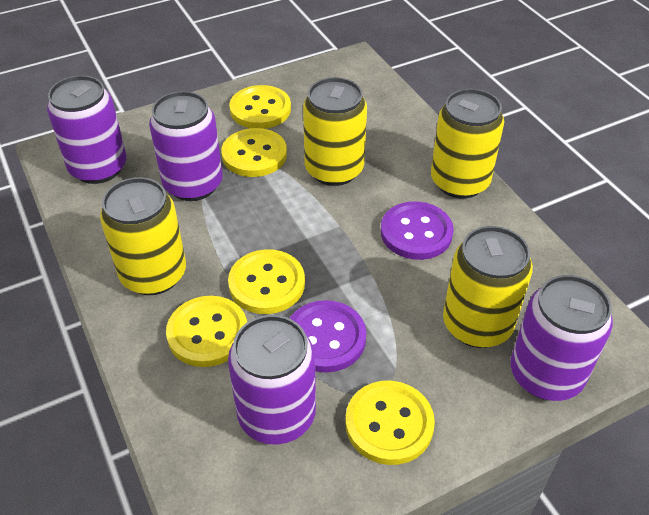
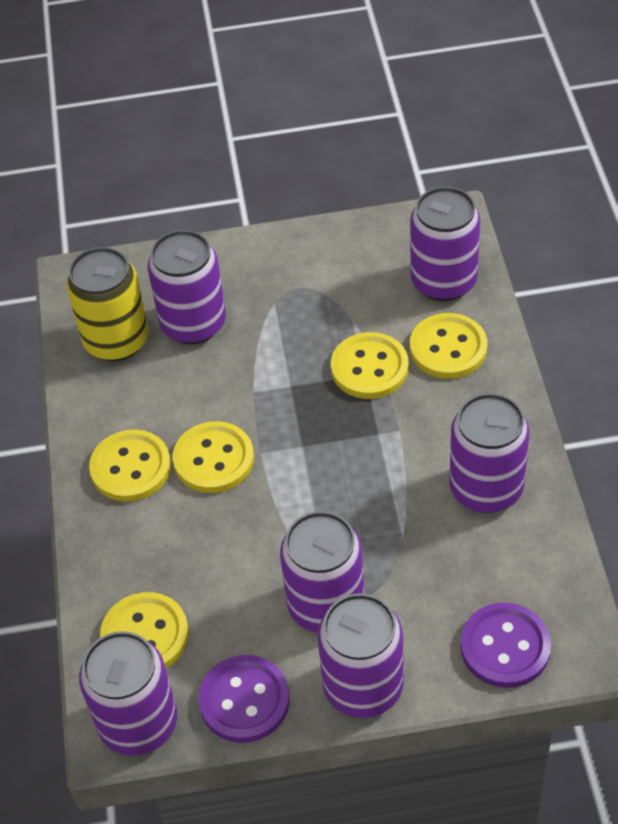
purple can: 4 -> 6
yellow can: 4 -> 1

